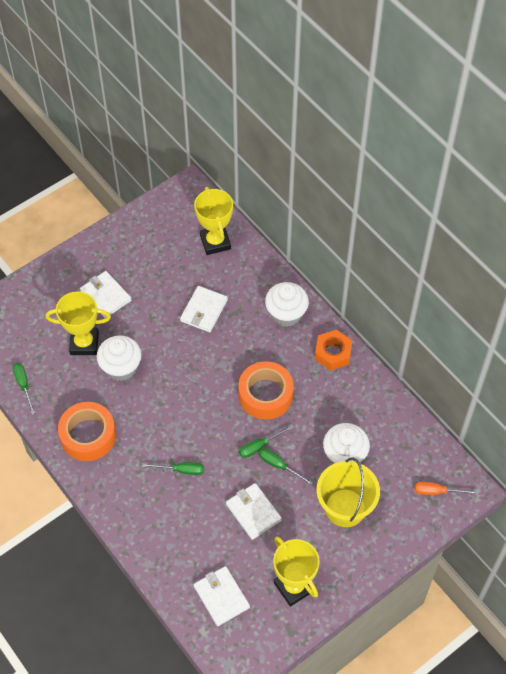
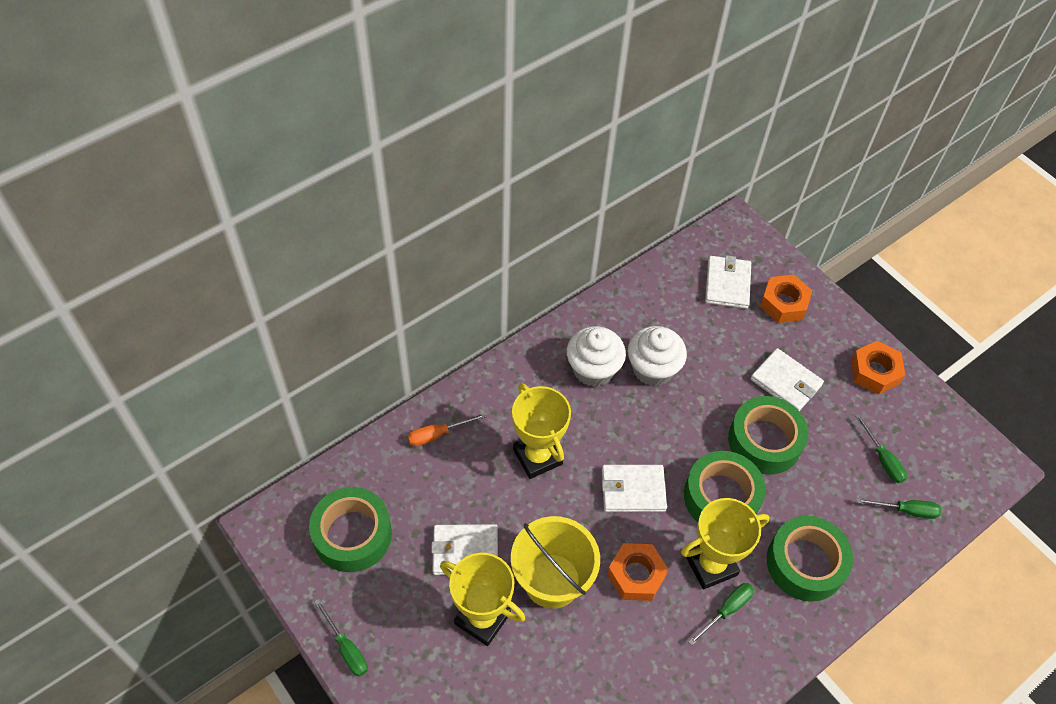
green tape: 0 -> 4
orange nut: 1 -> 3
orange tape: 2 -> 0
white cupcake: 3 -> 2

